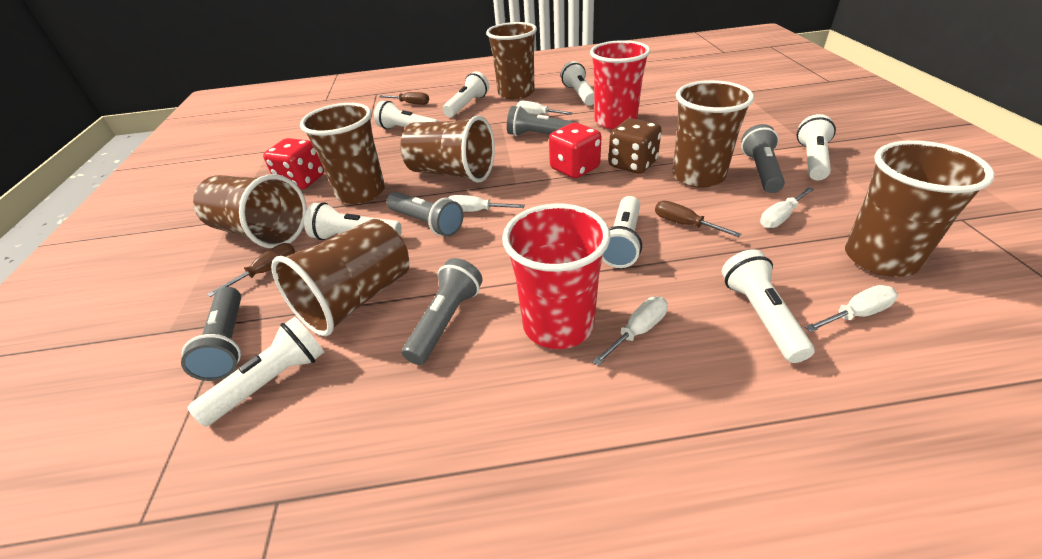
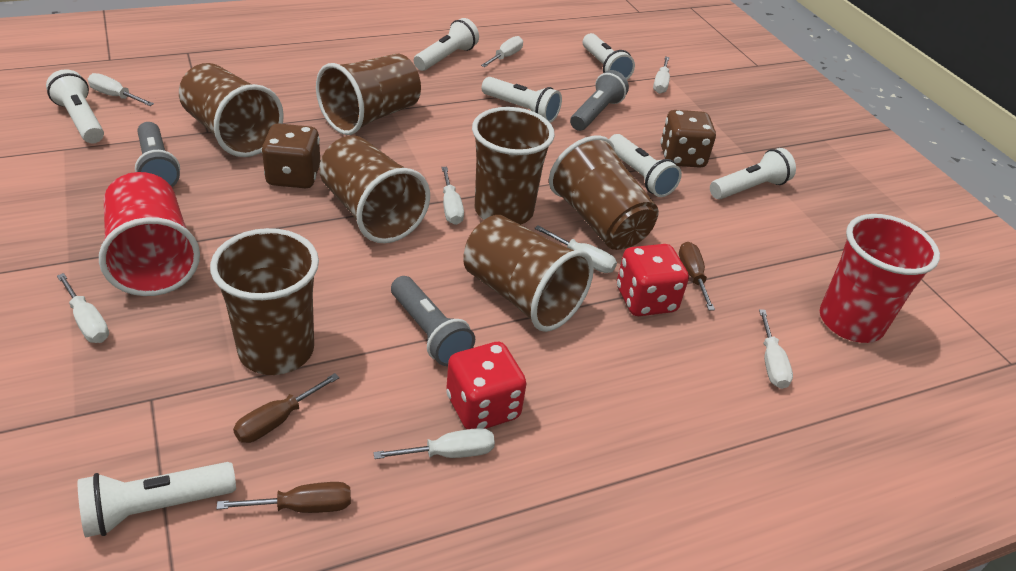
brown dice: 1 -> 2
grey flashlight: 5 -> 3
white flashlight: 8 -> 7
white screwdriver: 5 -> 8

